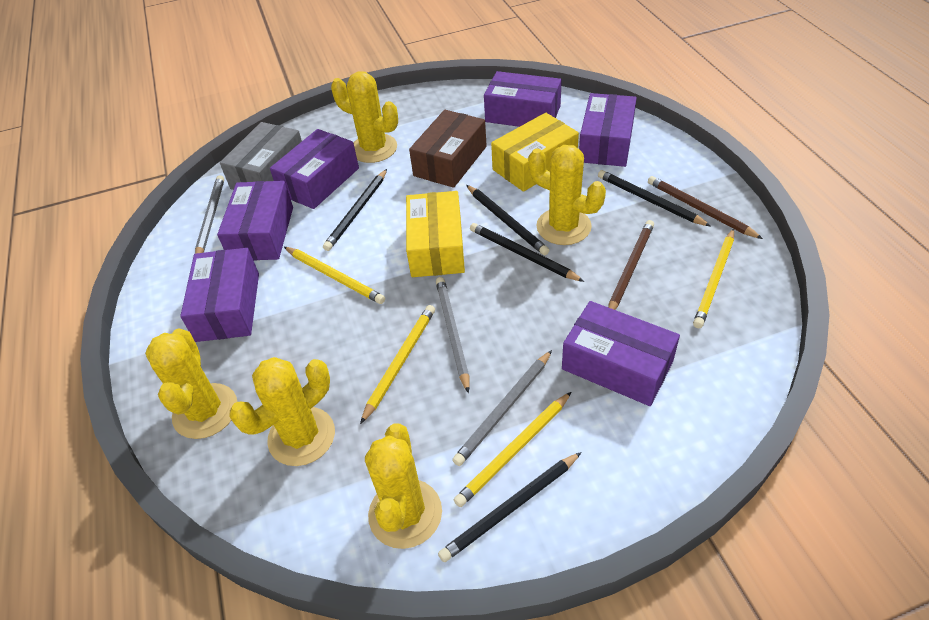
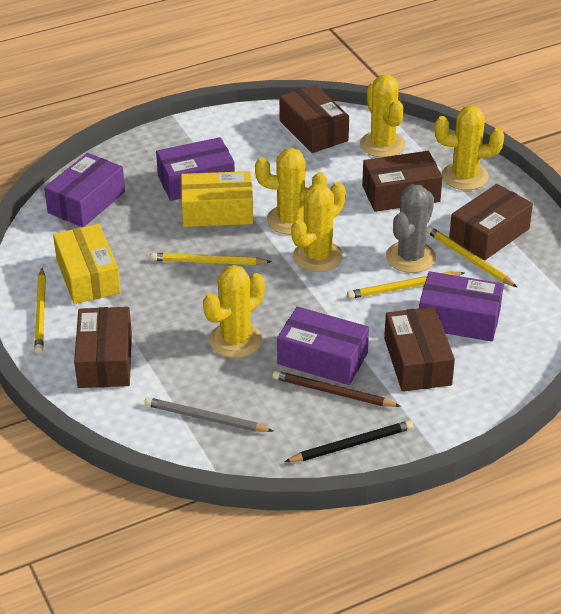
black pencil: 5 -> 1
brown box: 1 -> 5
brown pencil: 2 -> 1
grey box: 1 -> 0
grey cactus: 0 -> 1
grey pencil: 3 -> 1
purple box: 6 -> 4

